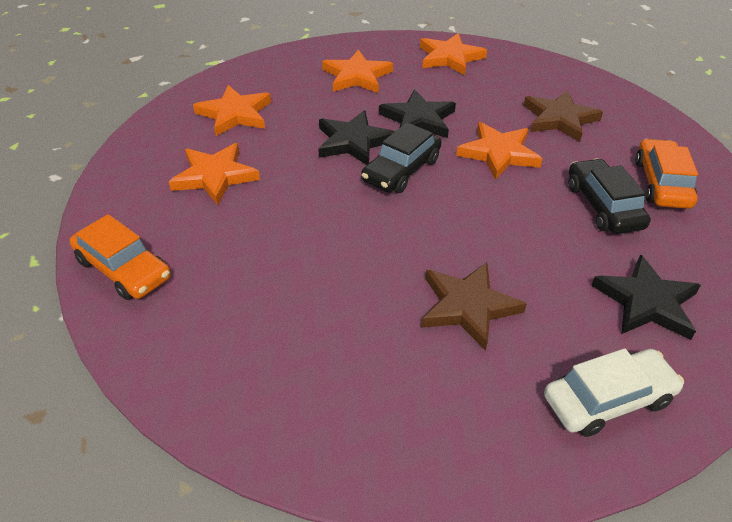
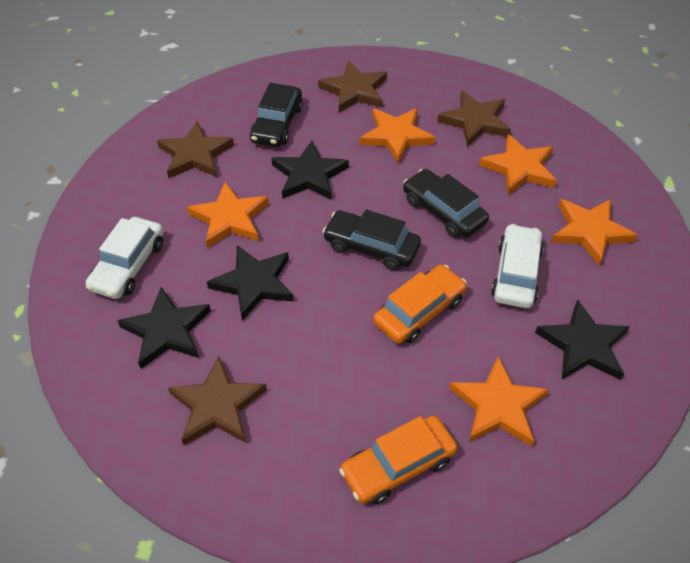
black car: 2 -> 3
black star: 3 -> 4
brown star: 2 -> 4
white car: 1 -> 2

